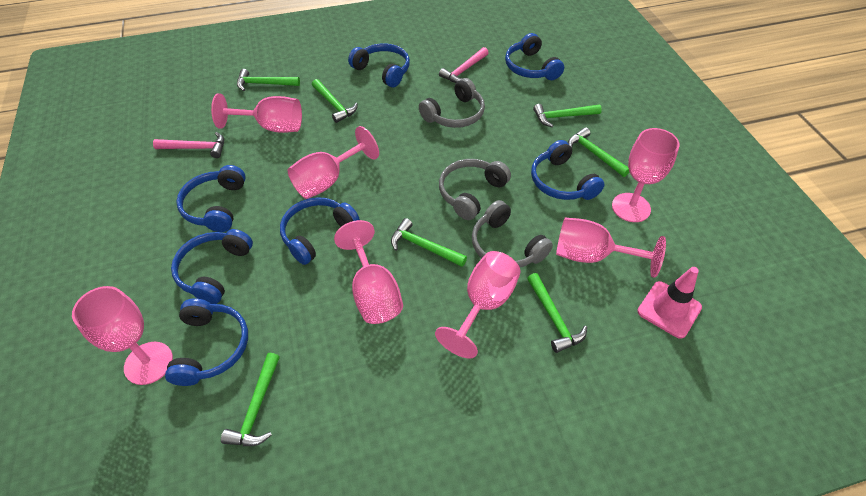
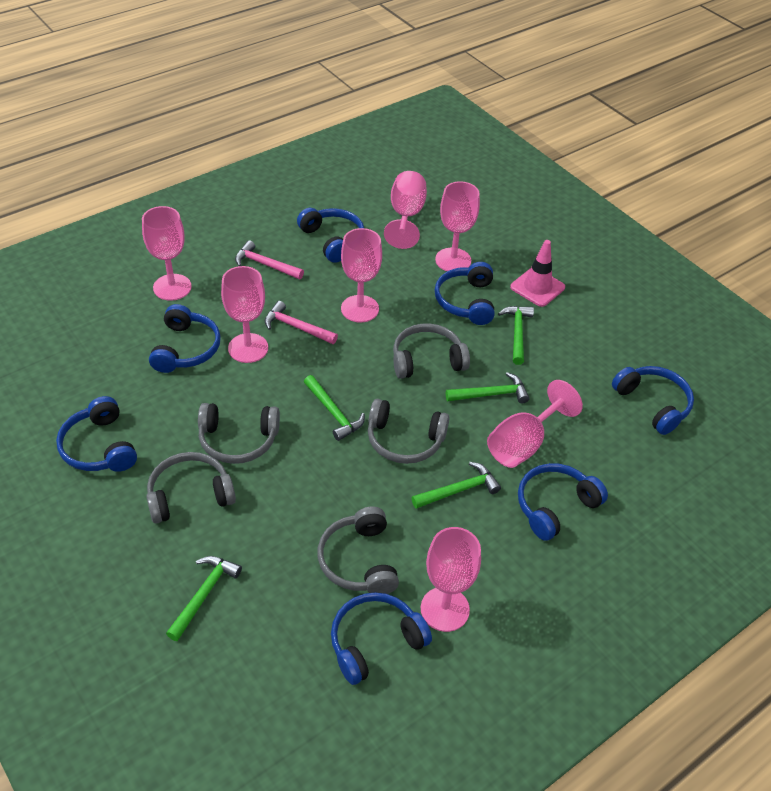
green hammer: 7 -> 5
grey headphones: 3 -> 5

